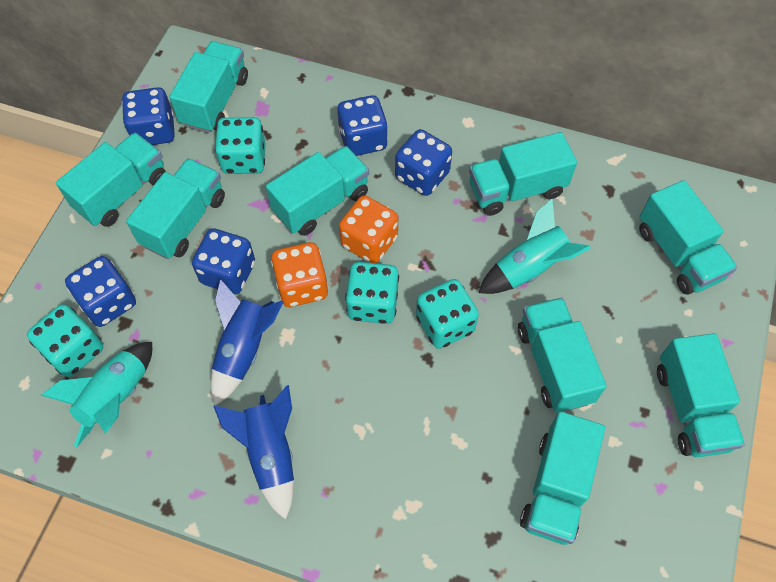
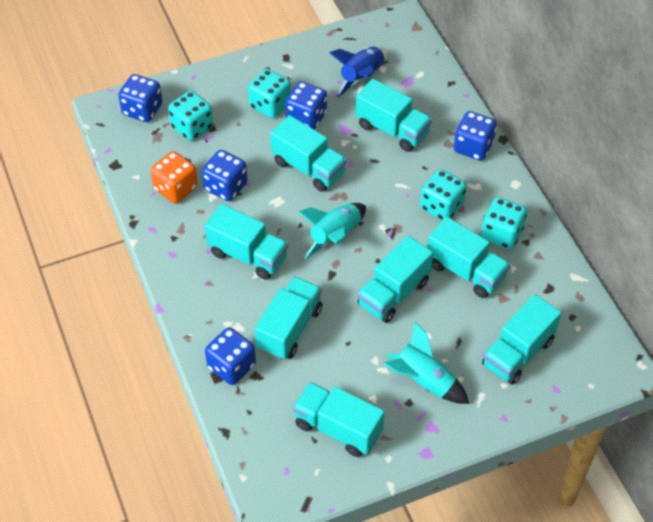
blue rocket: 2 -> 1
orange dice: 2 -> 1
turquoise truck: 9 -> 8

